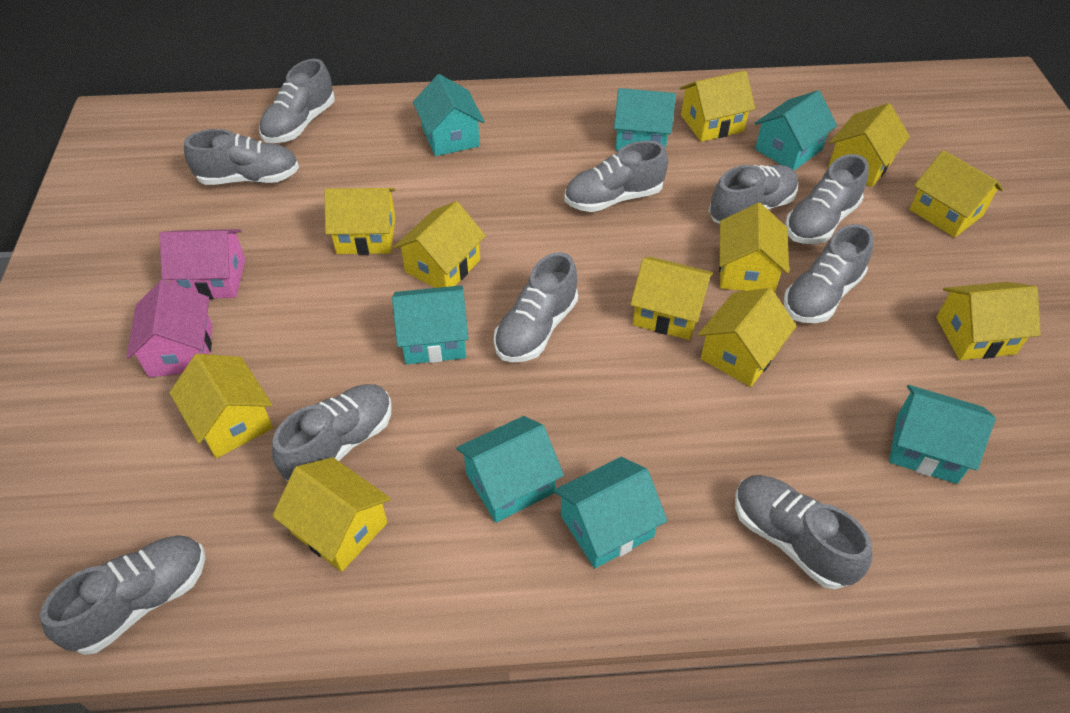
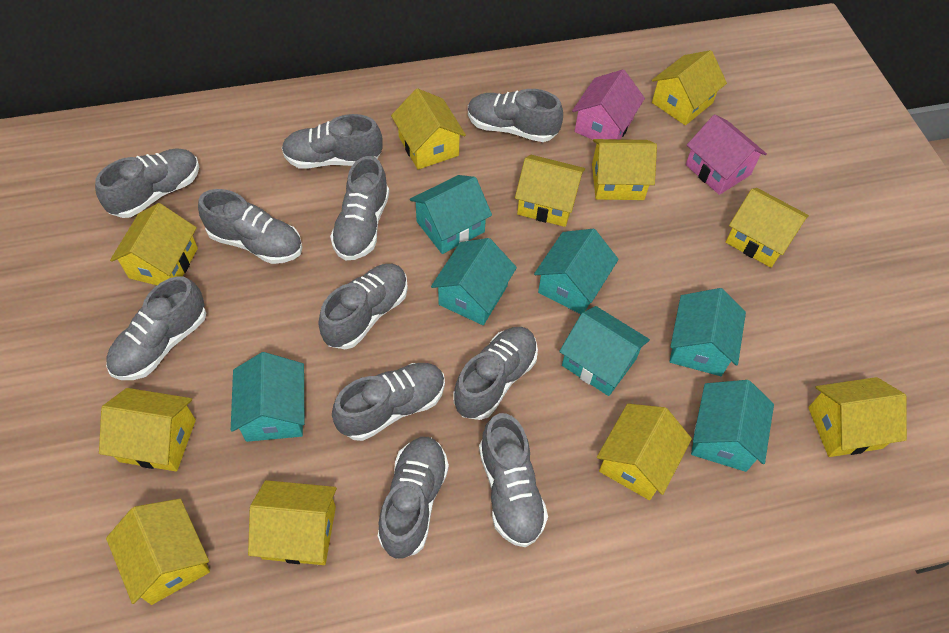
grey shoe: 10 -> 11

